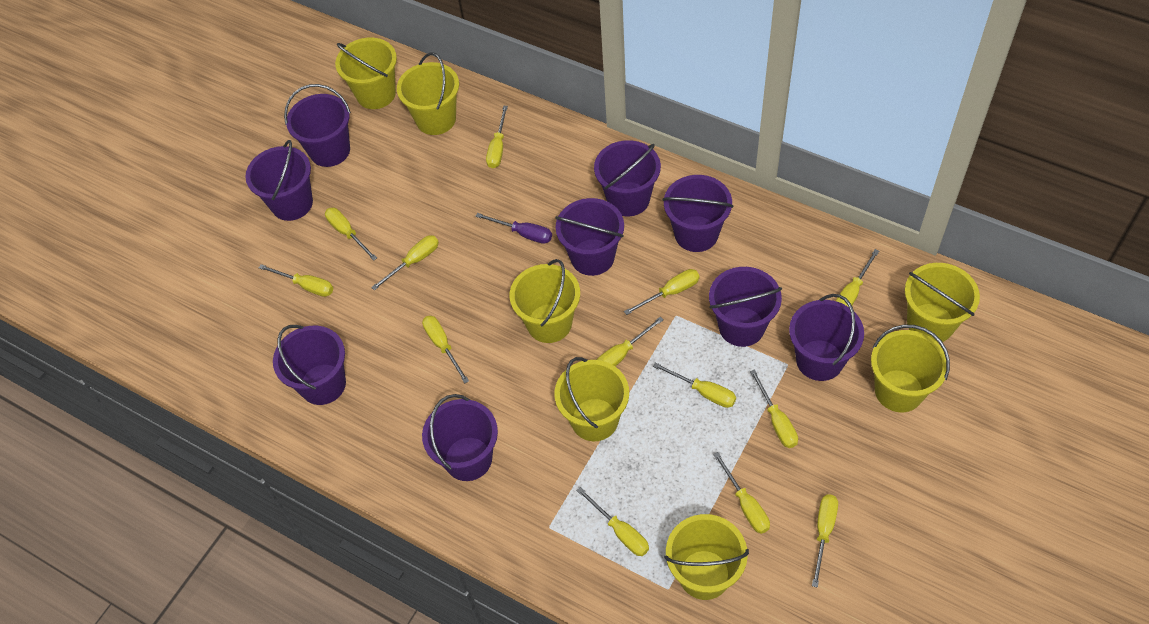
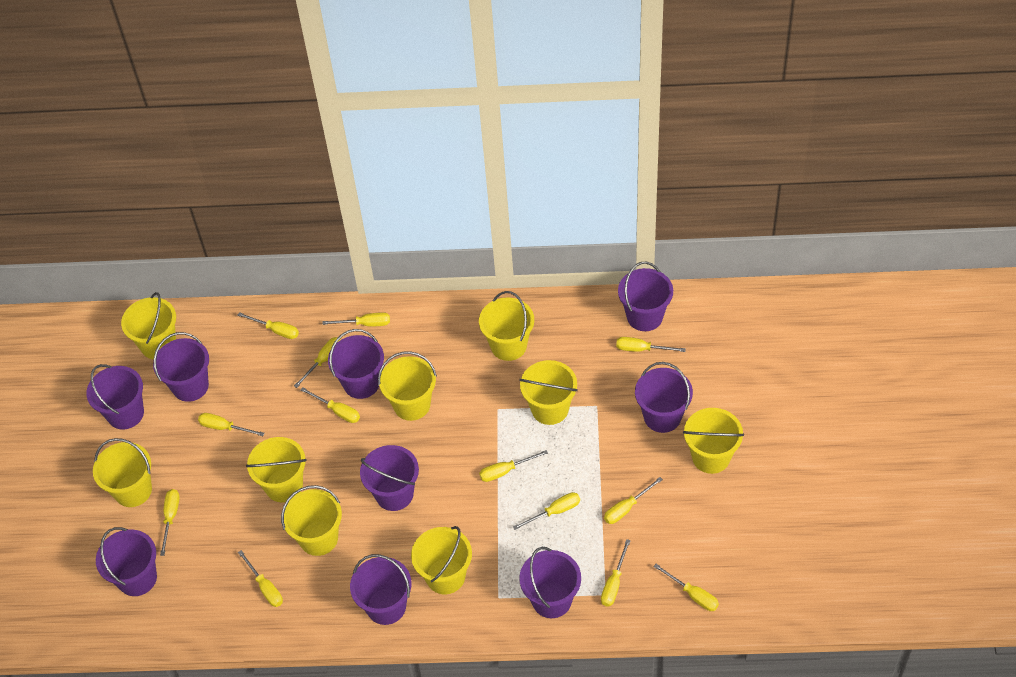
purple screwdriver: 1 -> 0
yellow bucket: 7 -> 9

